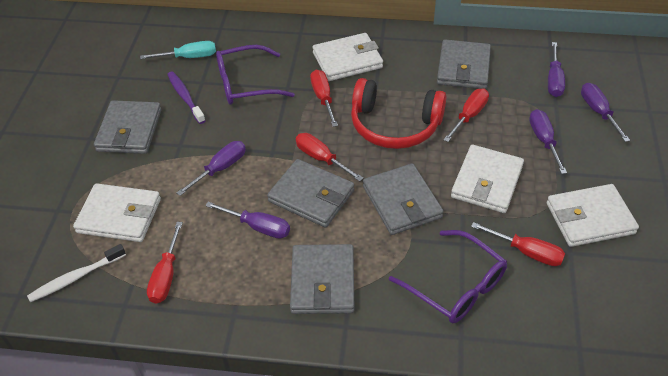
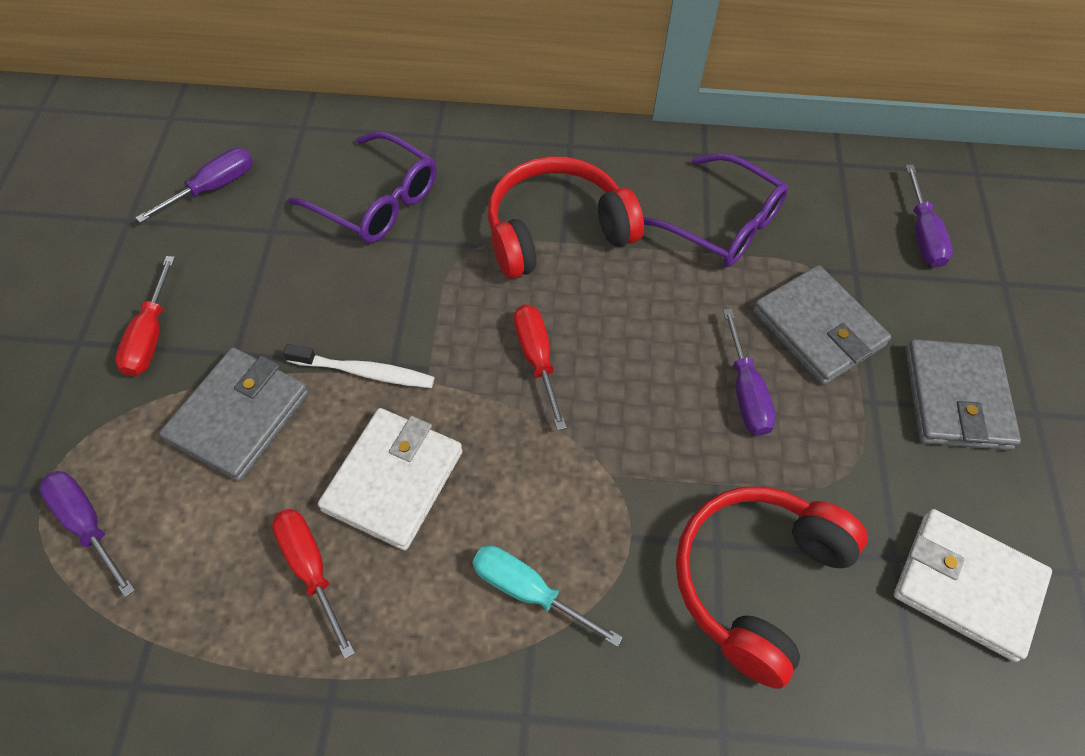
grey wallet: 5 -> 3
purple screwdriver: 5 -> 4
purple toothbrush: 1 -> 0
red headphones: 1 -> 2
red screwdriver: 5 -> 3
white wallet: 4 -> 2

